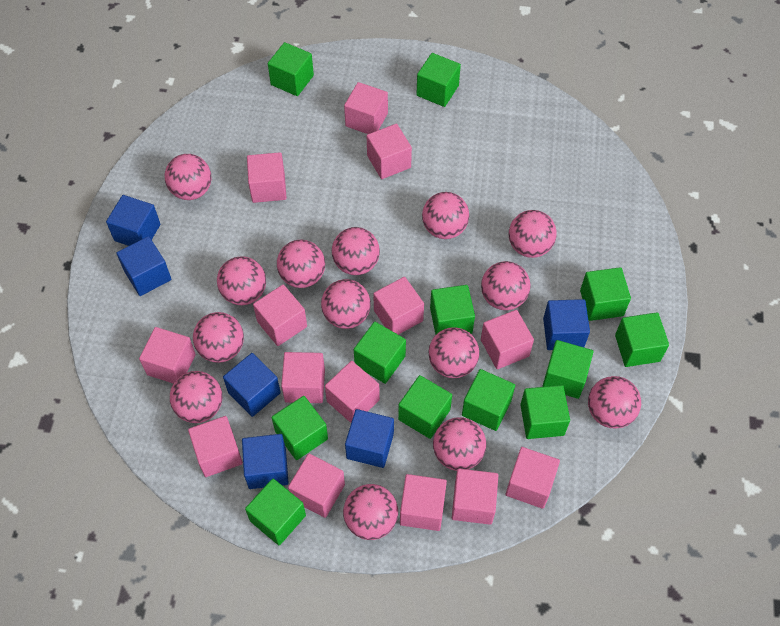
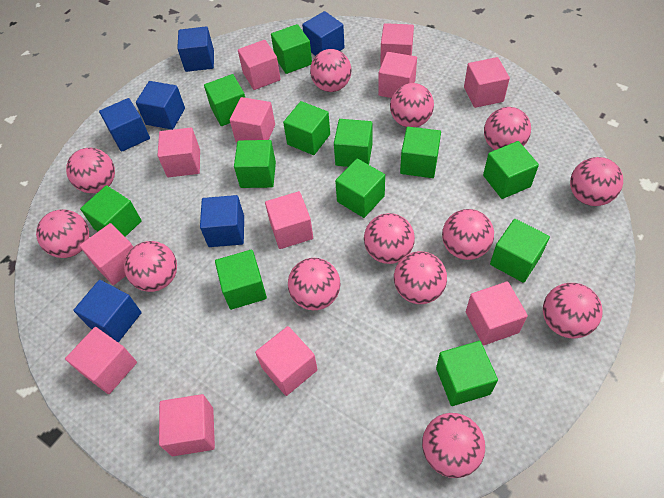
pink ball: 14 -> 13
pink cube: 14 -> 12

